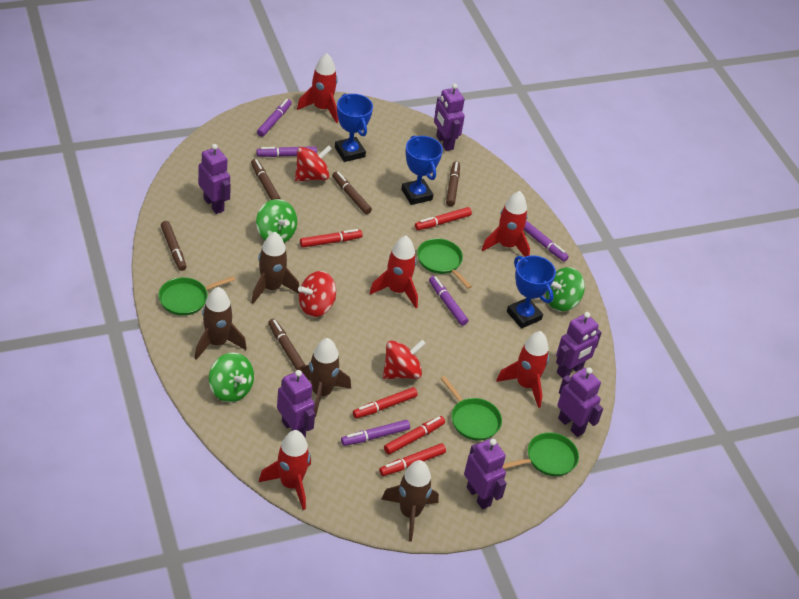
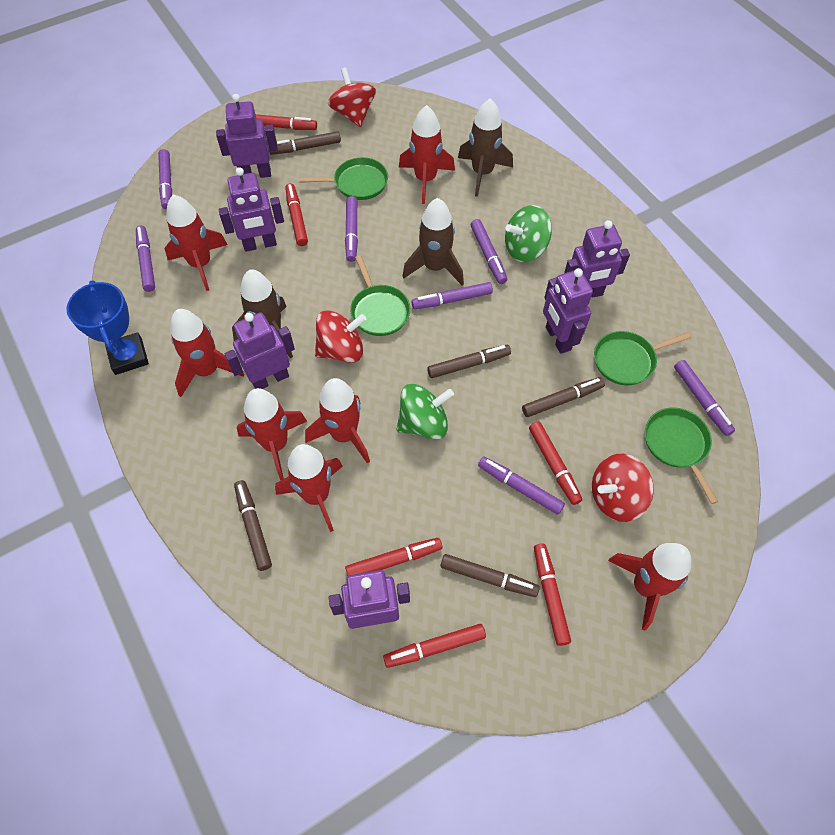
blue trophy: 3 -> 1
brown rocket: 4 -> 3
green spinning top: 3 -> 2
purple marker: 5 -> 7
red marker: 5 -> 6
red rocket: 5 -> 7

